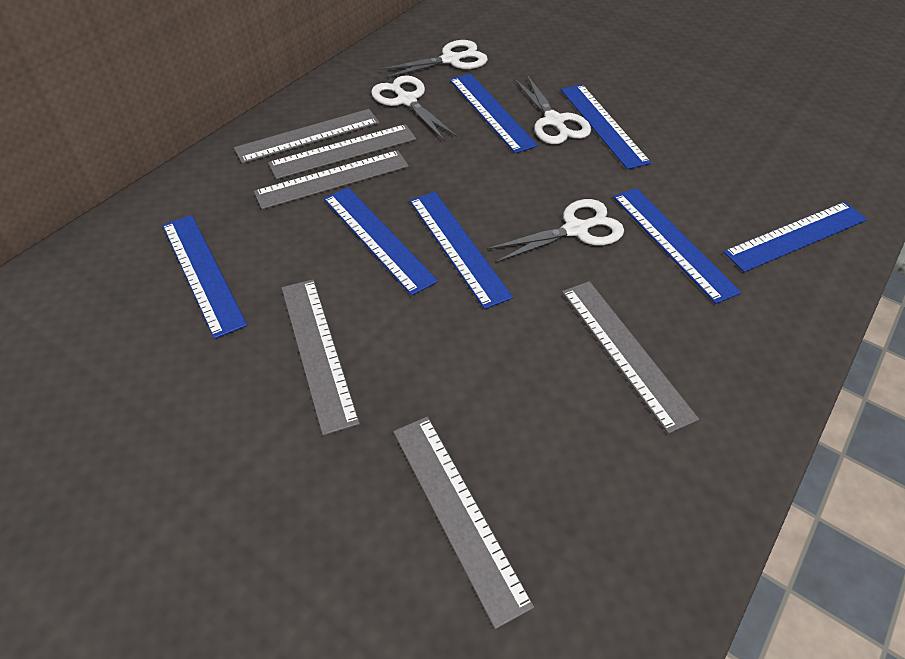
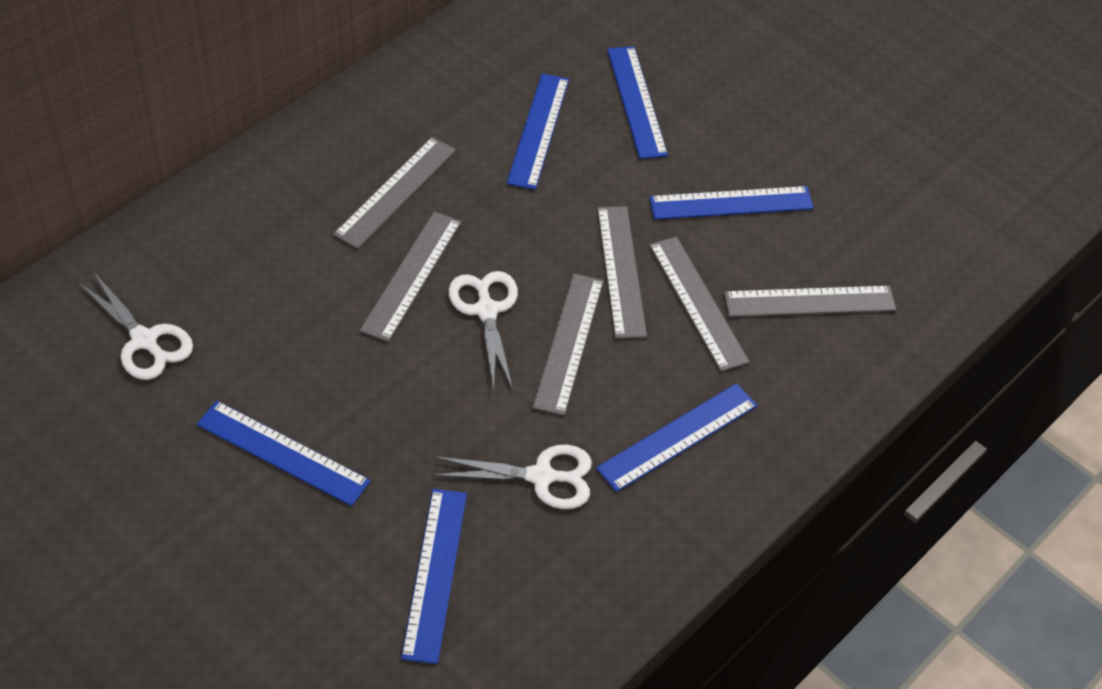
blue ruler: 7 -> 6
white scissors: 4 -> 3

